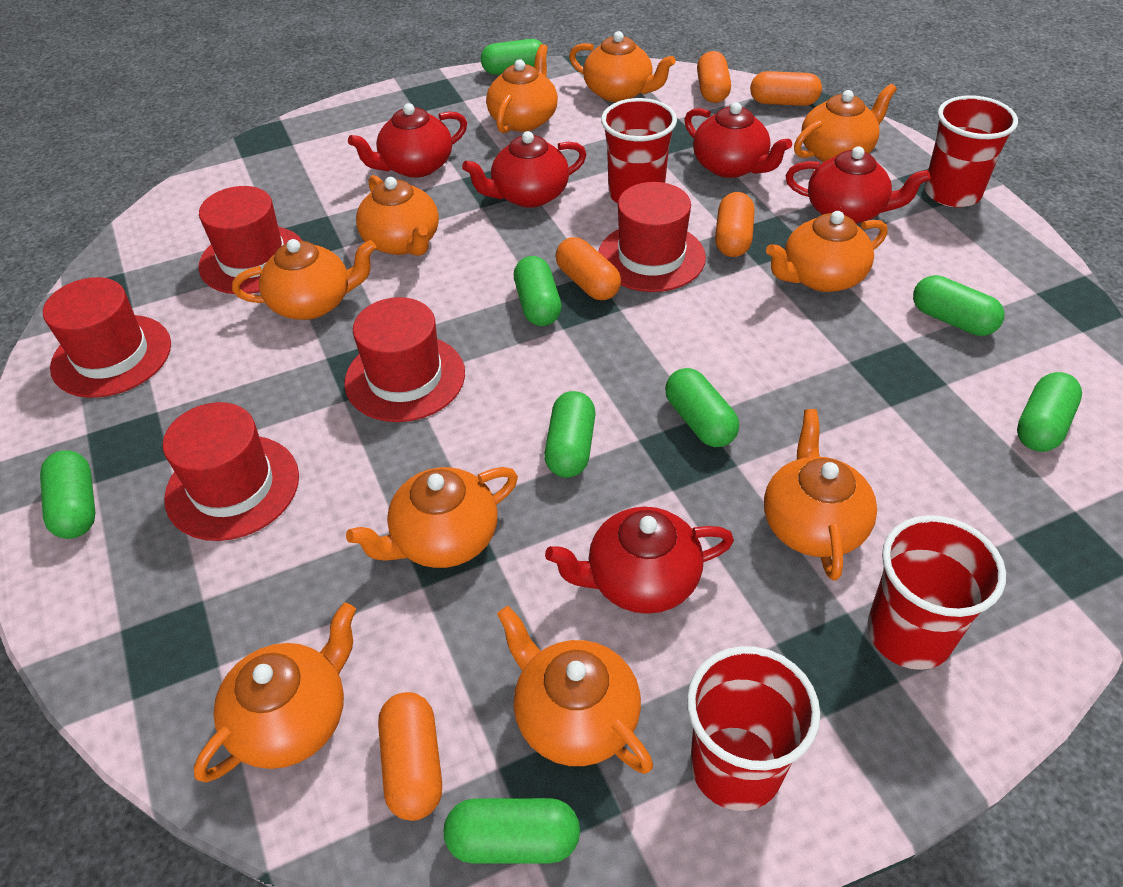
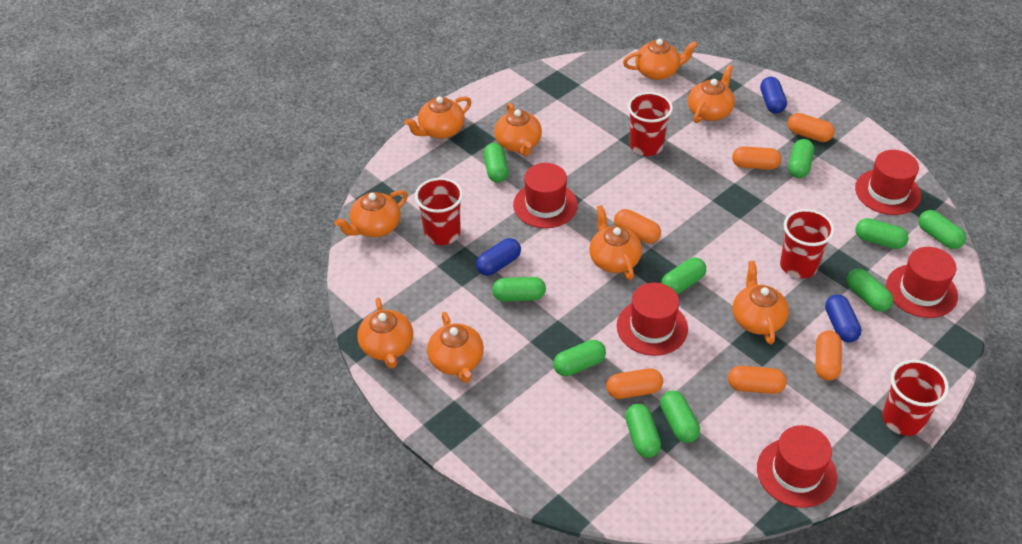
blue capsule: 0 -> 3
green capsule: 8 -> 10
orange capsule: 5 -> 6
orange teapot: 10 -> 9
red teapot: 5 -> 0

